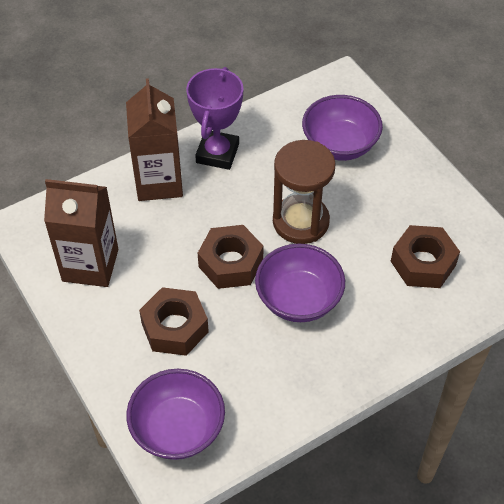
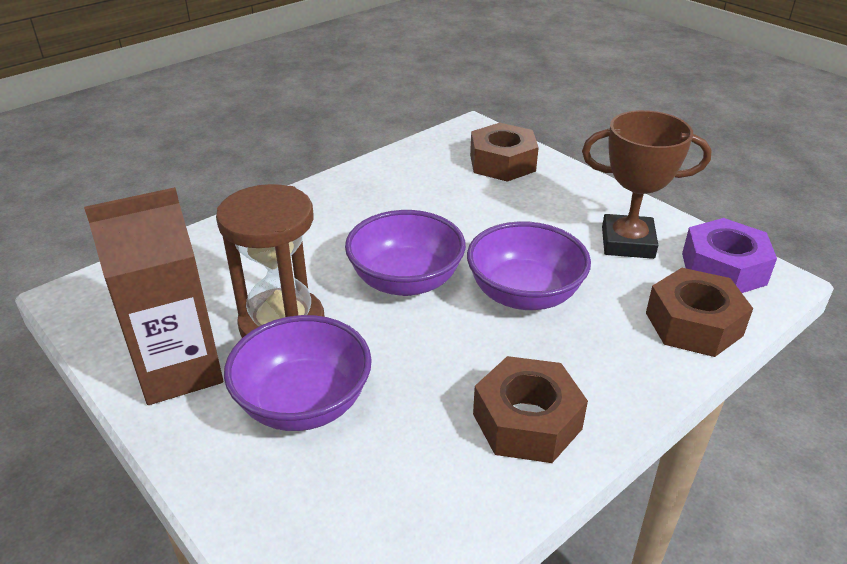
brown carton: 2 -> 1
brown trophy: 0 -> 1
purple nut: 0 -> 1
purple trophy: 1 -> 0

